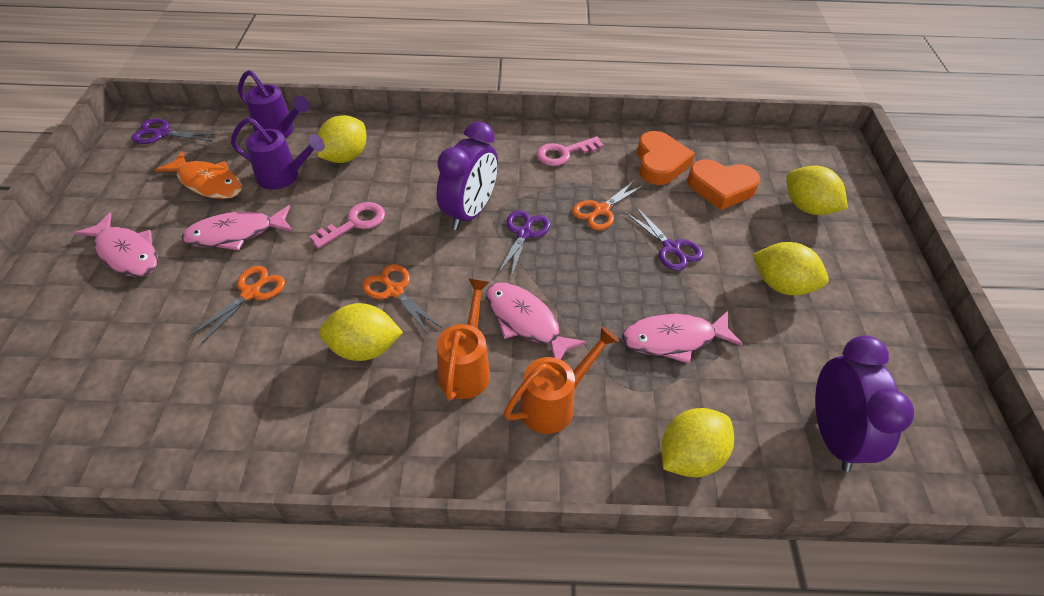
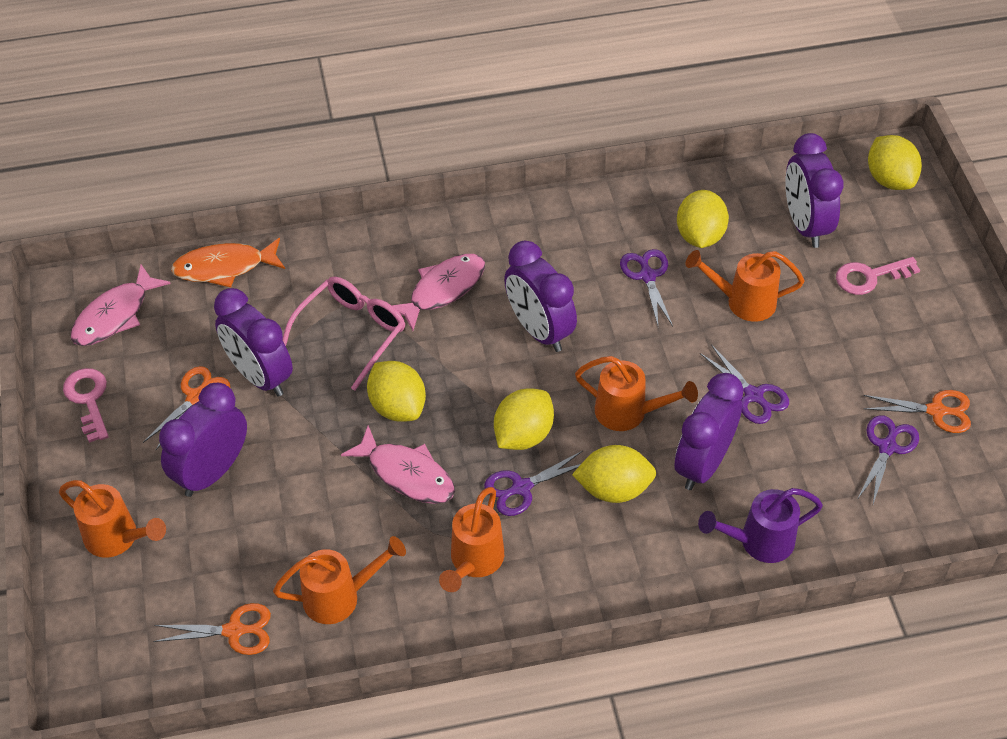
orange heart: 2 -> 0
orange watering can: 2 -> 5
pink fish: 4 -> 3
pink glasses: 0 -> 1
purple clock: 2 -> 5
purple scissors: 3 -> 4
purple watering can: 2 -> 1

